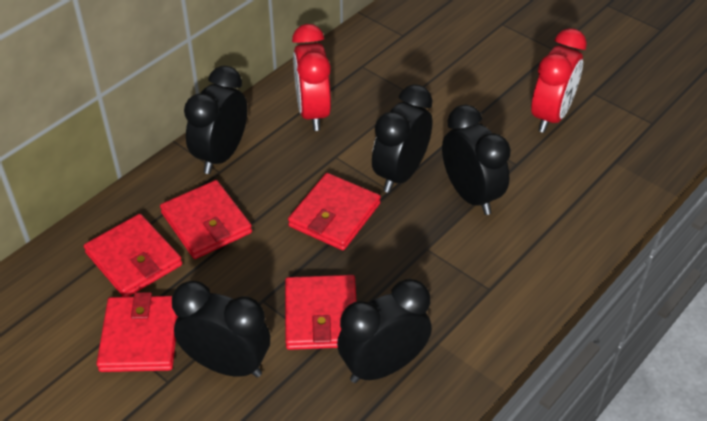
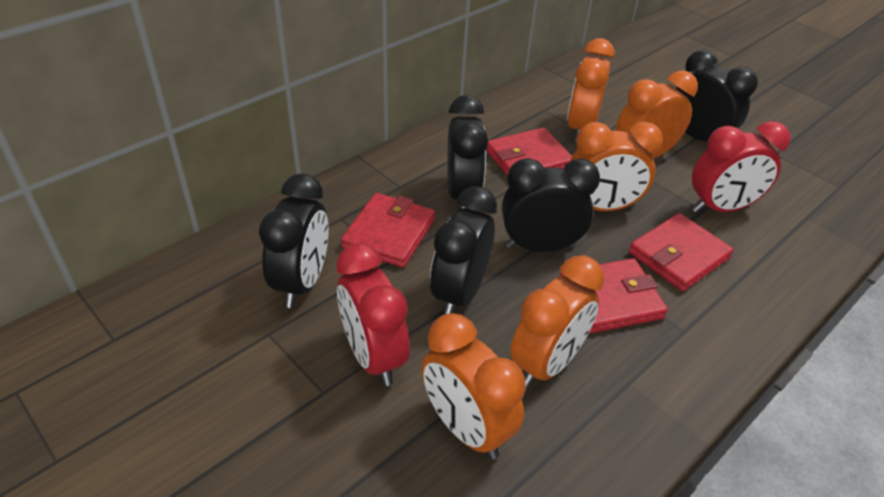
orange clock: 0 -> 5
red wallet: 5 -> 4

